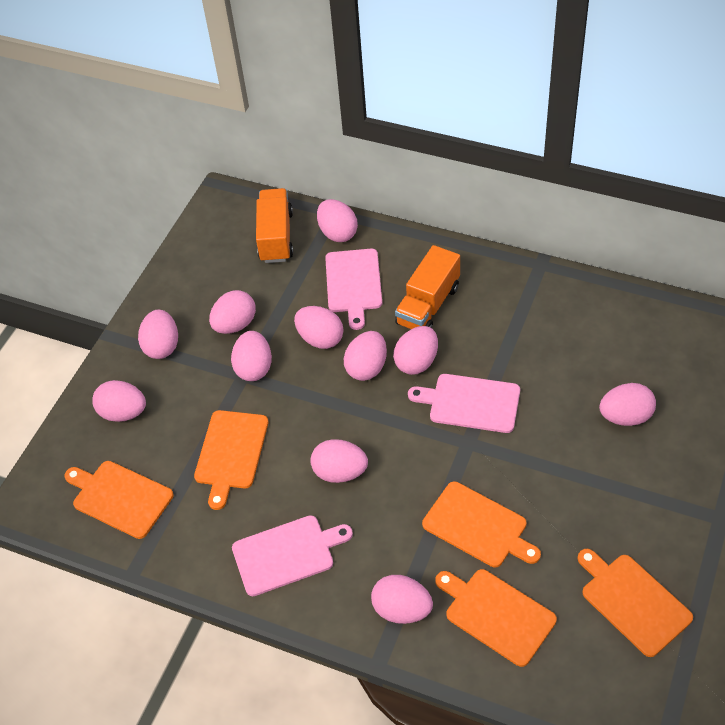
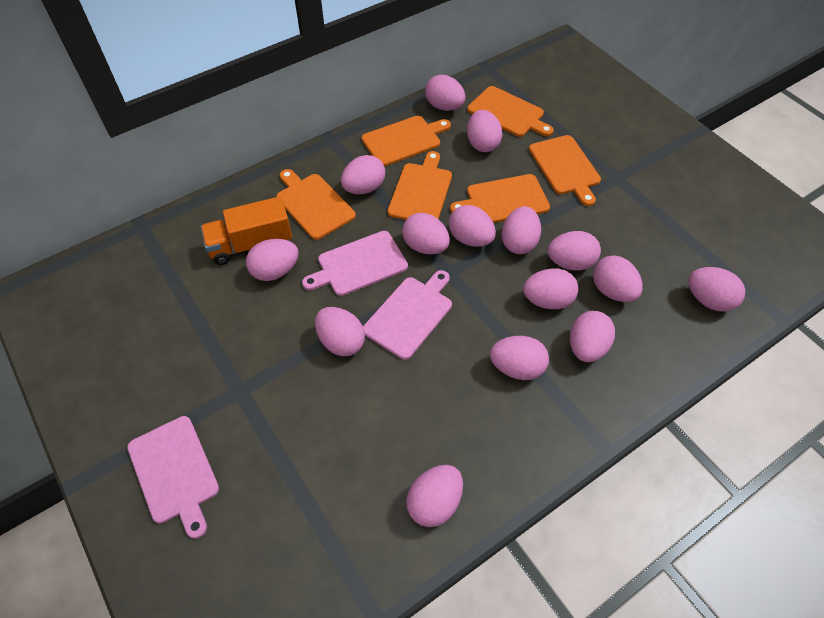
orange cutting board: 5 -> 6
orange truck: 2 -> 1
pink egg: 11 -> 15

